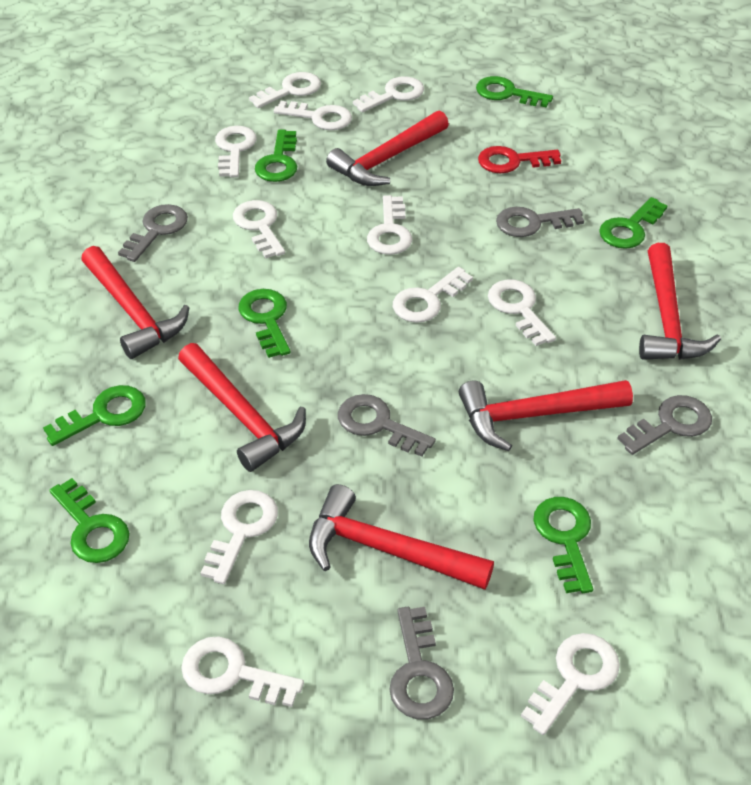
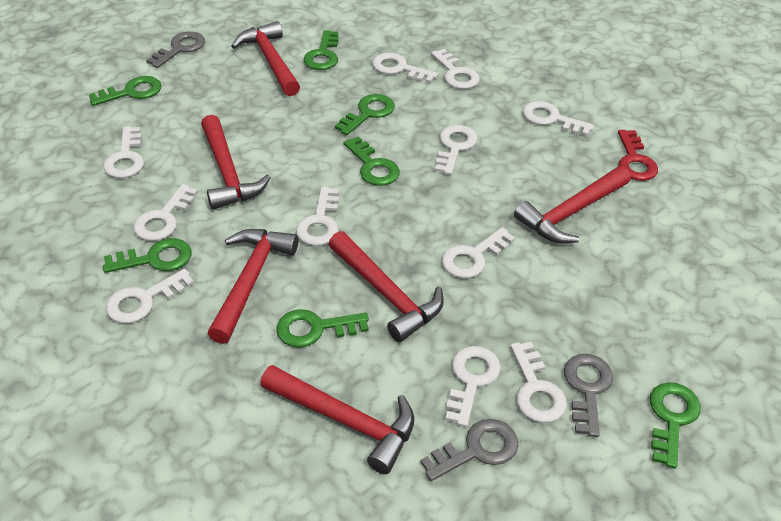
grey key: 5 -> 3

